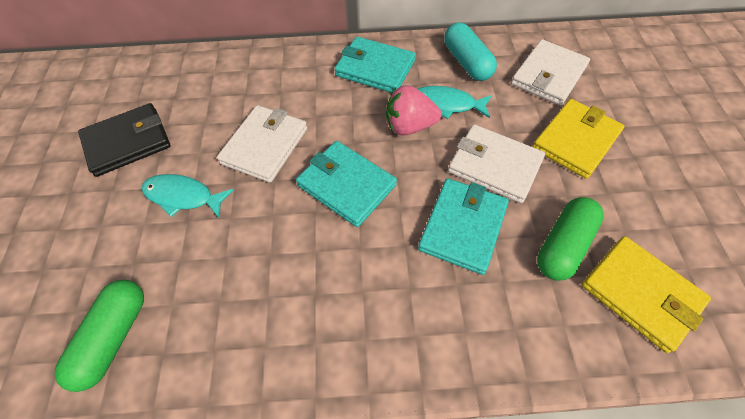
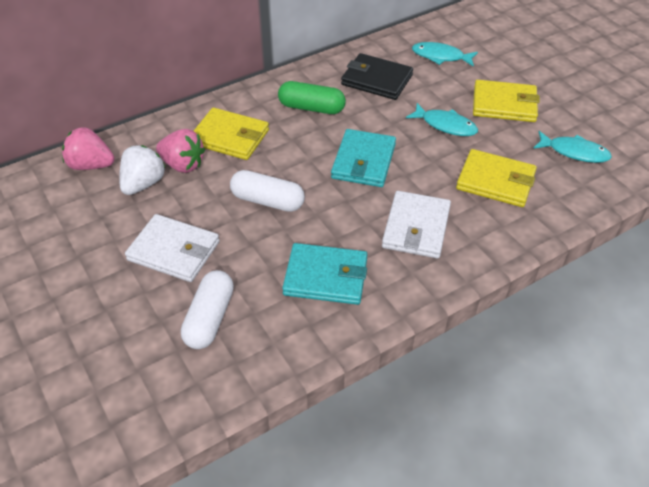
green capsule: 2 -> 1
pink strawberry: 1 -> 2
turquoise capsule: 1 -> 0
turquoise fish: 2 -> 3
turquoise wallet: 3 -> 2
white capsule: 0 -> 2
white strawberry: 0 -> 1
white wallet: 3 -> 2
yellow wallet: 2 -> 3

